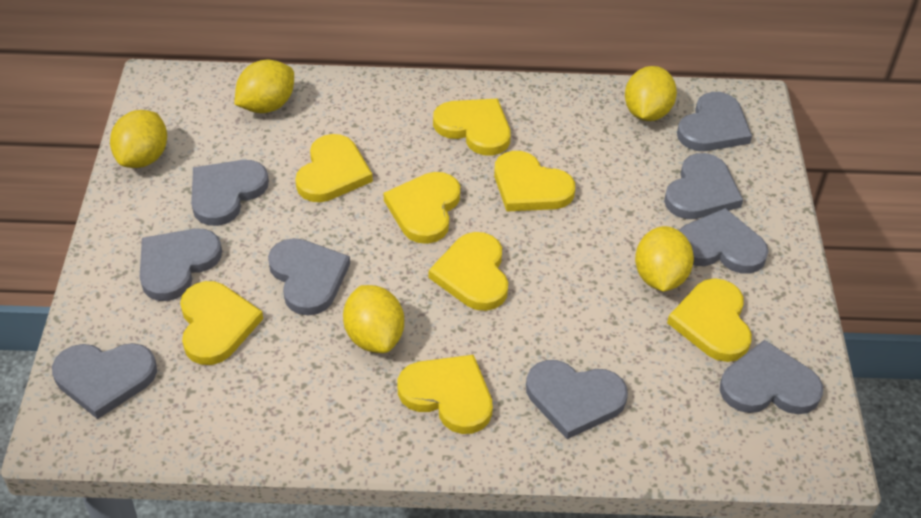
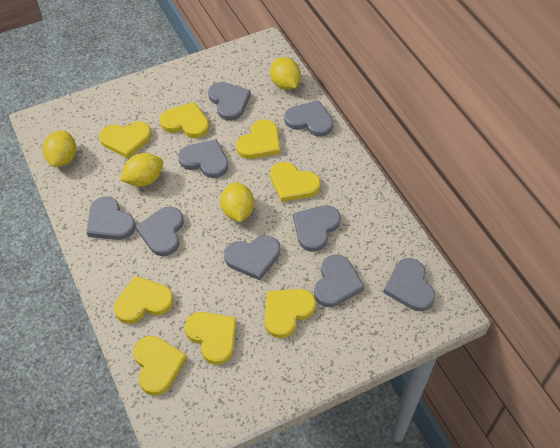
yellow lemon: 5 -> 4

